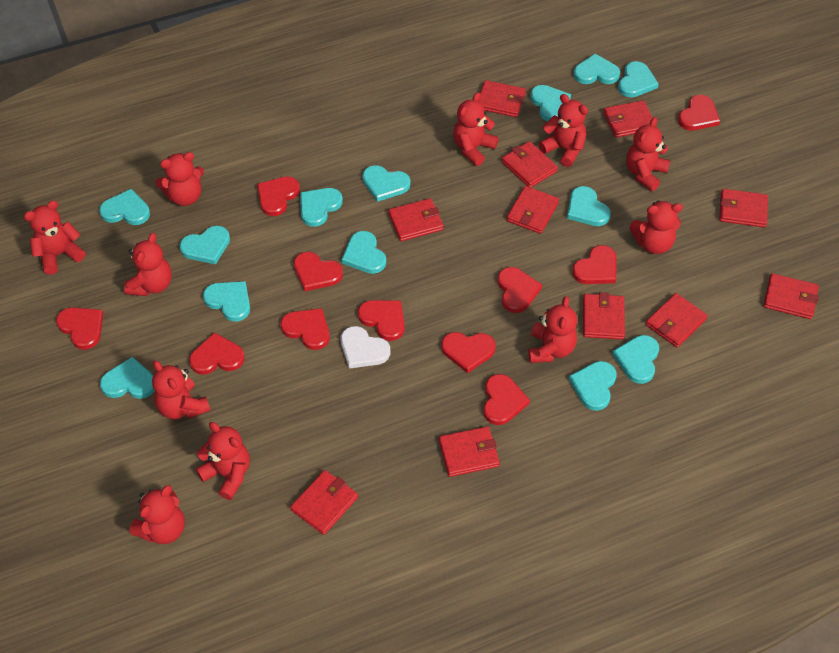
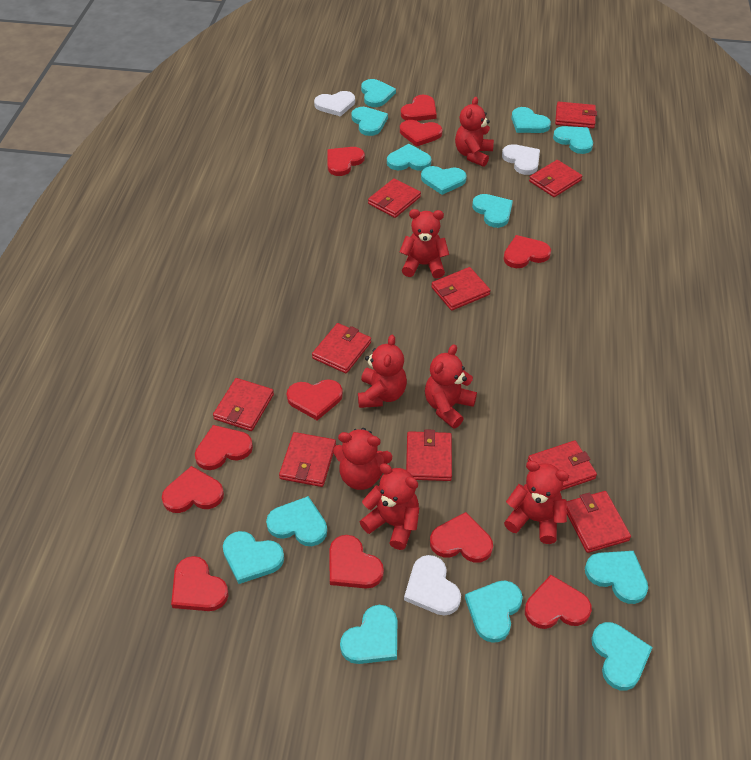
red teddy bear: 11 -> 7
red wallet: 11 -> 10
white heart: 1 -> 3

